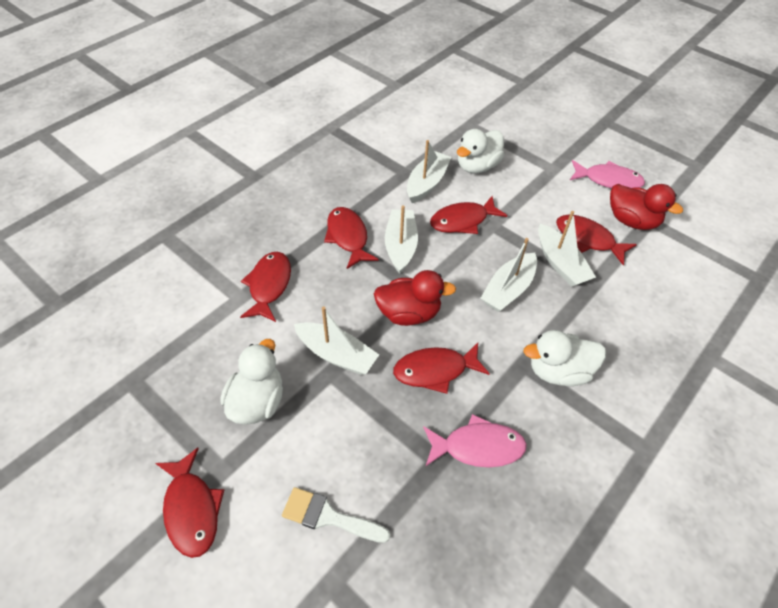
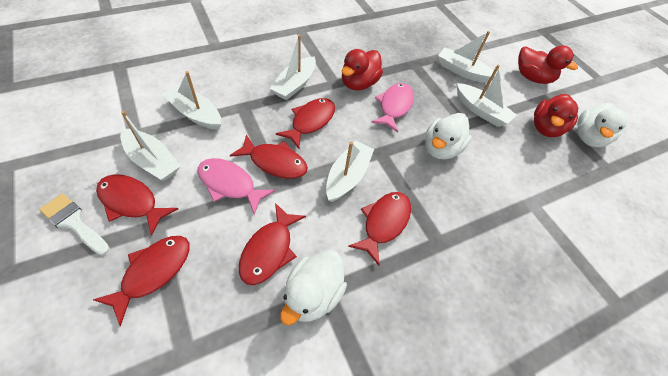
red duck: 2 -> 3
white boat: 5 -> 6

